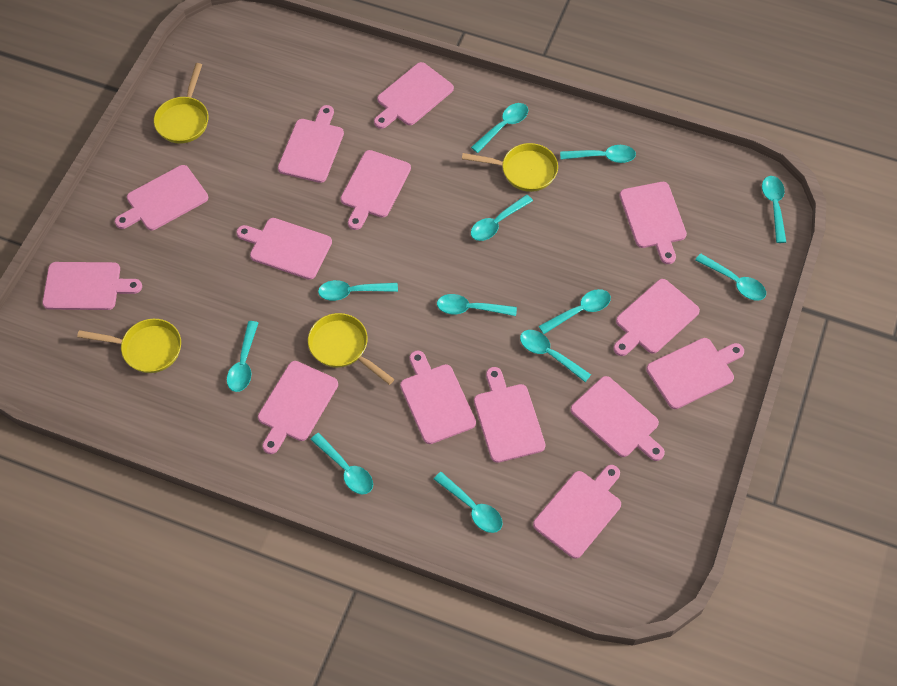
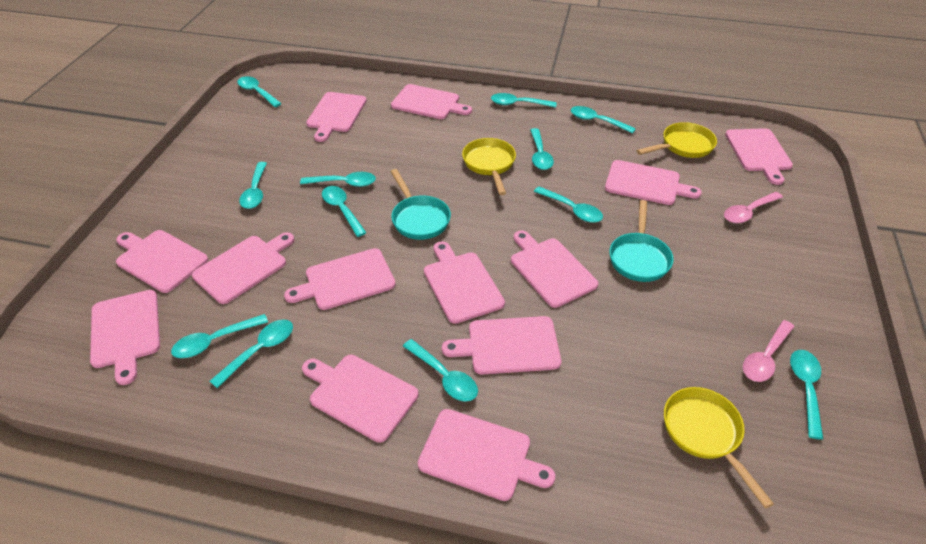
pink cutting board: 14 -> 13
pink spoon: 0 -> 2
turquoise pan: 0 -> 2
yellow pan: 4 -> 3

